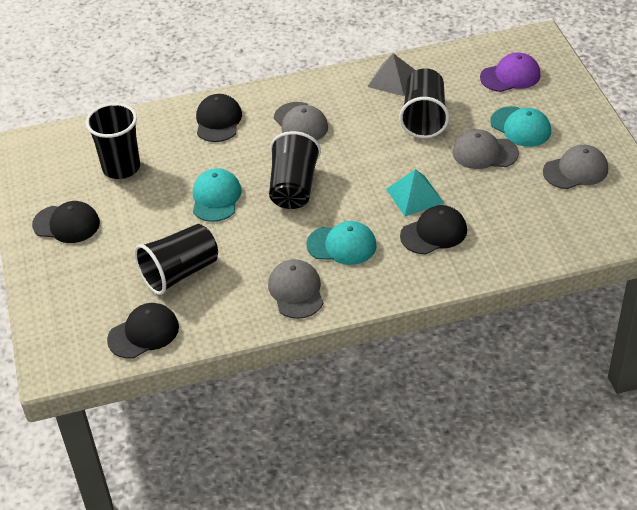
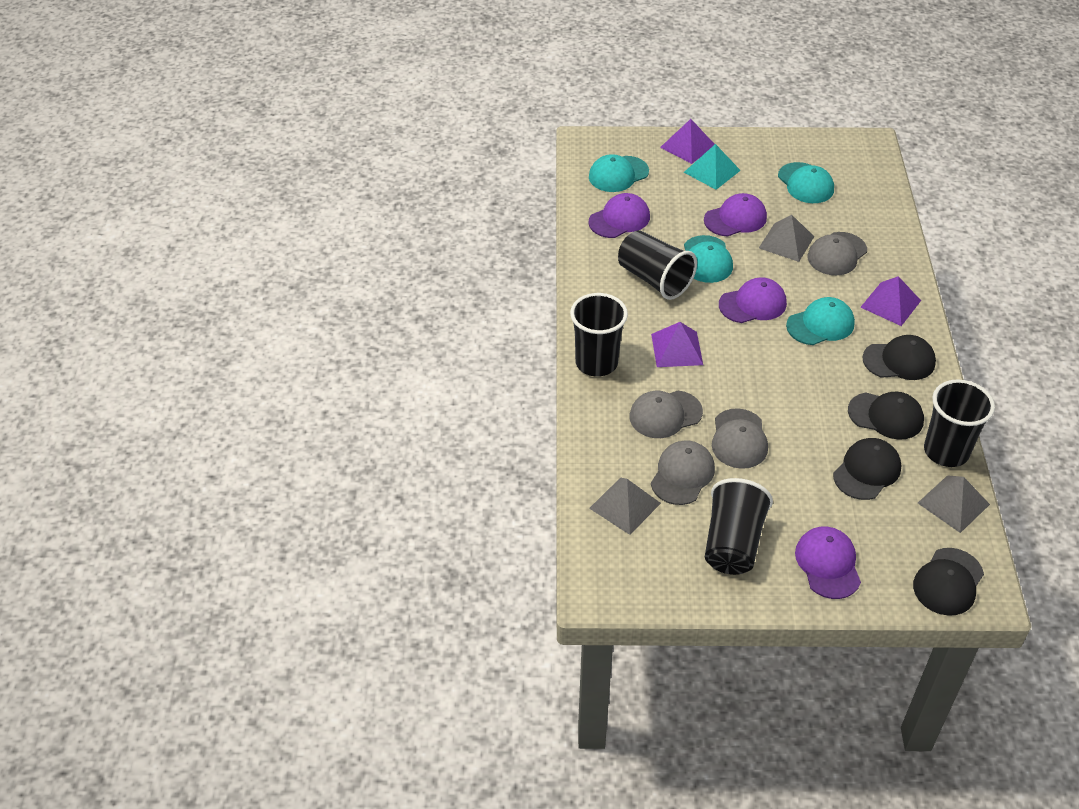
grey pyramid: 1 -> 3
purple cap: 1 -> 4
purple pyramid: 0 -> 3
turquoise cap: 3 -> 4

